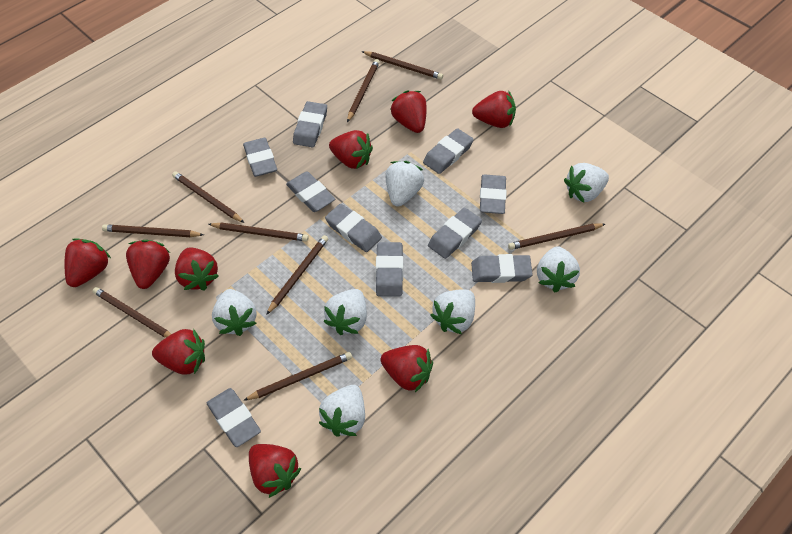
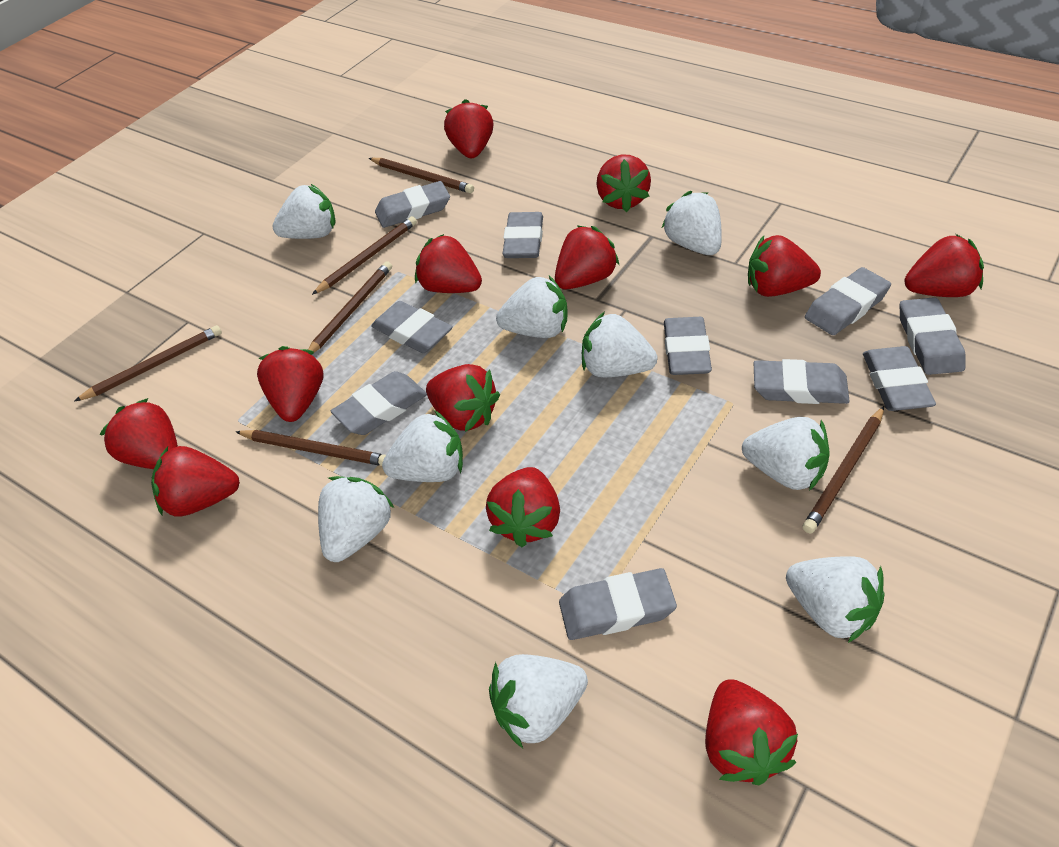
brown pencil: 9 -> 6
red strawberry: 9 -> 12
white strawberry: 7 -> 9

